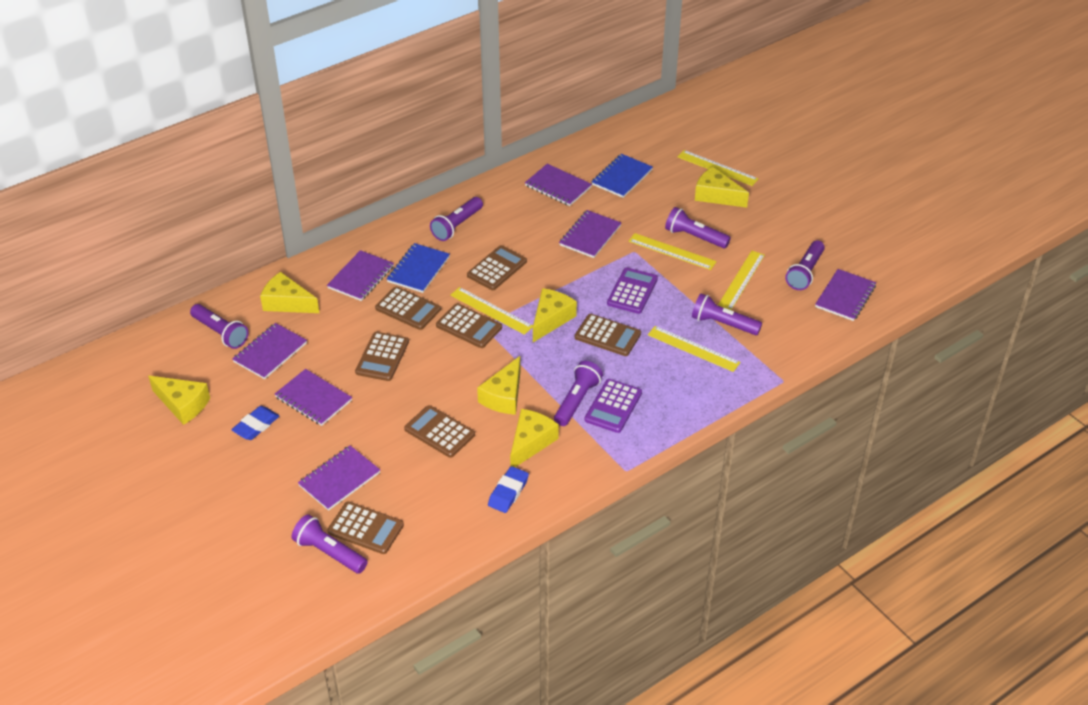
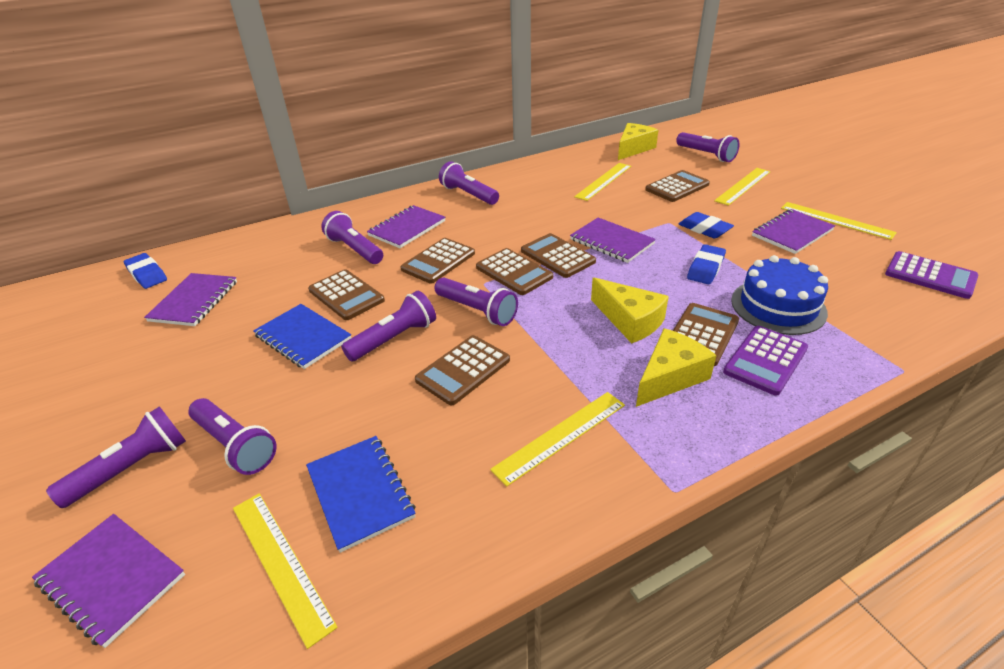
blue cake: 0 -> 1
blue eraser: 2 -> 3
purple notebook: 7 -> 5
yellow cheese: 6 -> 3

